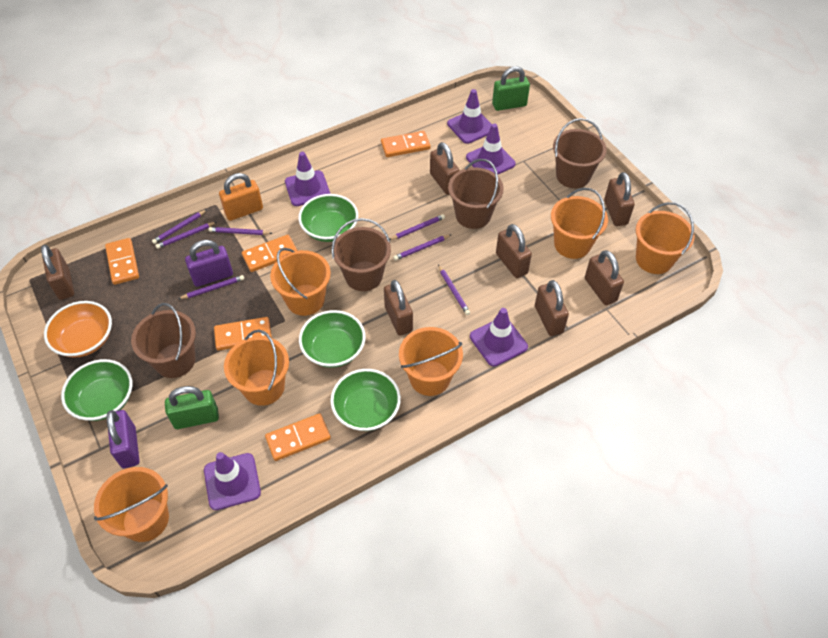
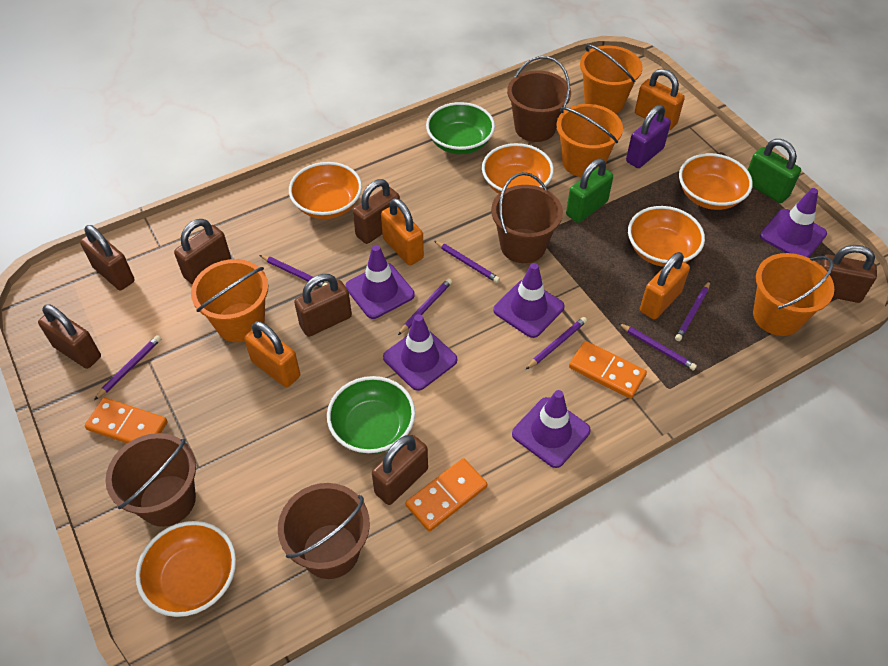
green bowl: 4 -> 2
orange bowl: 1 -> 5
orange bucket: 6 -> 4
orange domino: 5 -> 3
orange padlock: 1 -> 4
purple padlock: 2 -> 1

